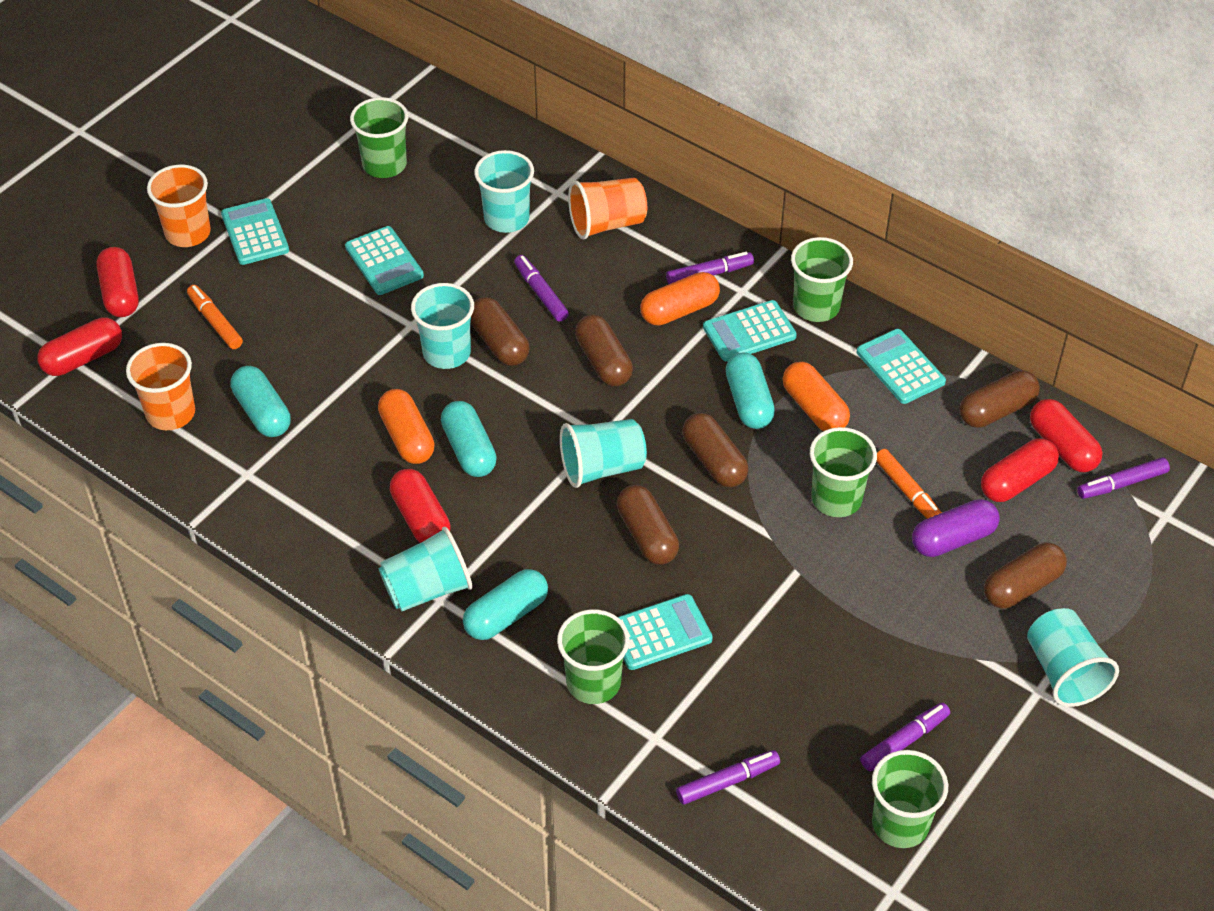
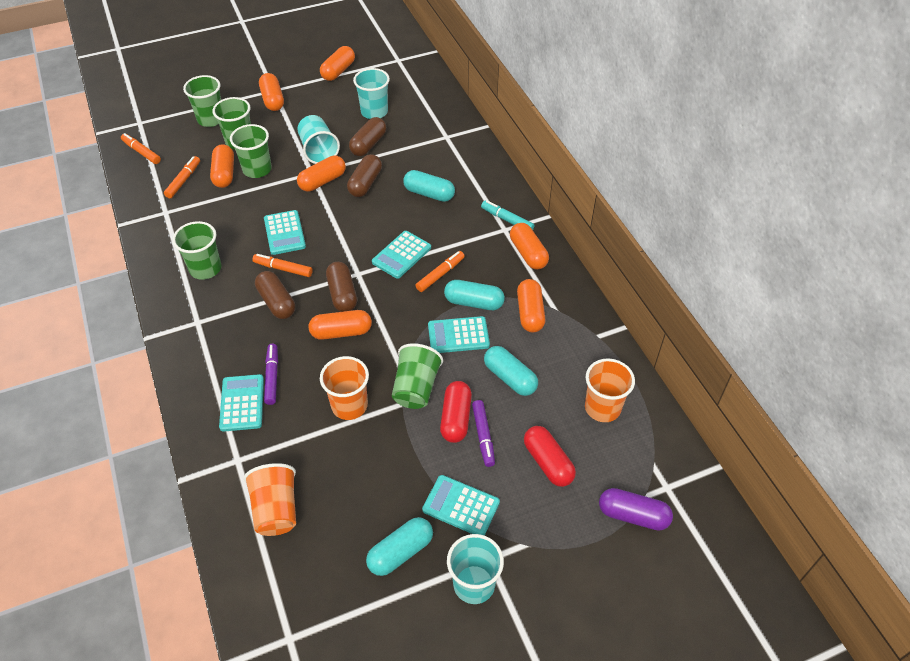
brown capsule: 6 -> 4
orange capsule: 3 -> 7
orange marker: 2 -> 4
purple marker: 5 -> 2
red capsule: 5 -> 2
turquoise cup: 5 -> 3
turquoise marker: 0 -> 1

